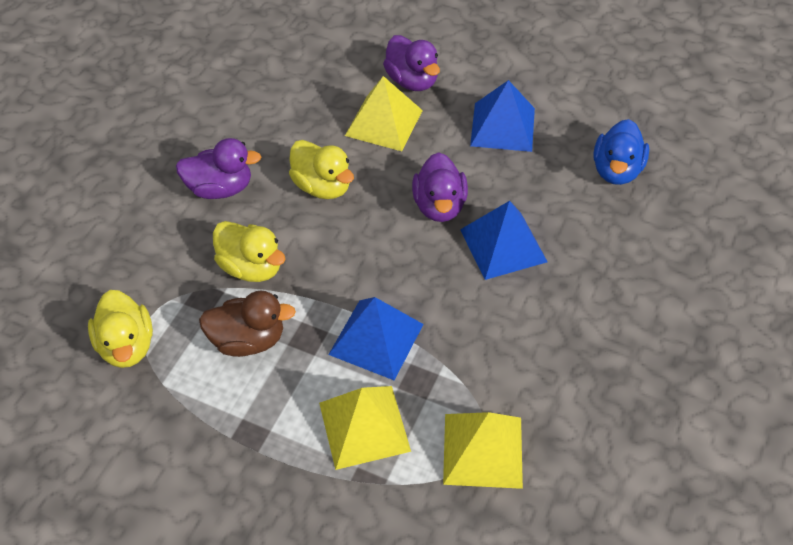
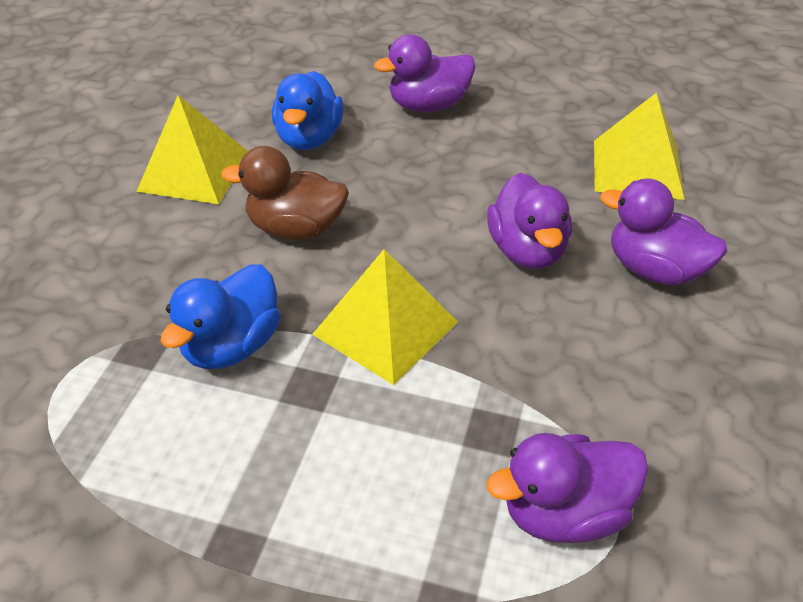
blue duck: 1 -> 2
blue pyramid: 3 -> 0
purple duck: 3 -> 4
yellow duck: 3 -> 0

